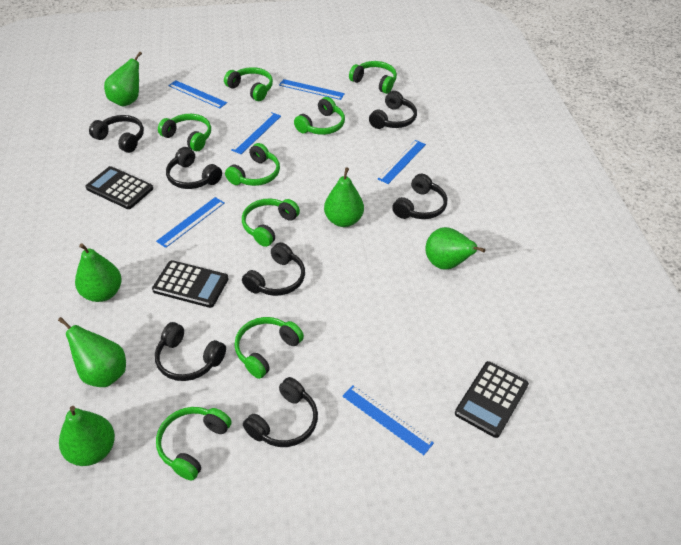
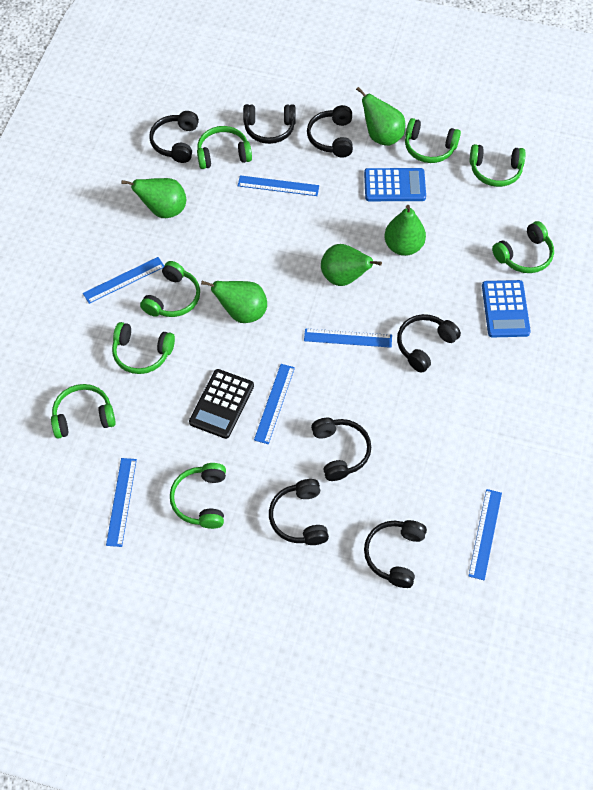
black calculator: 3 -> 1
blue calculator: 0 -> 2
green pear: 6 -> 5

